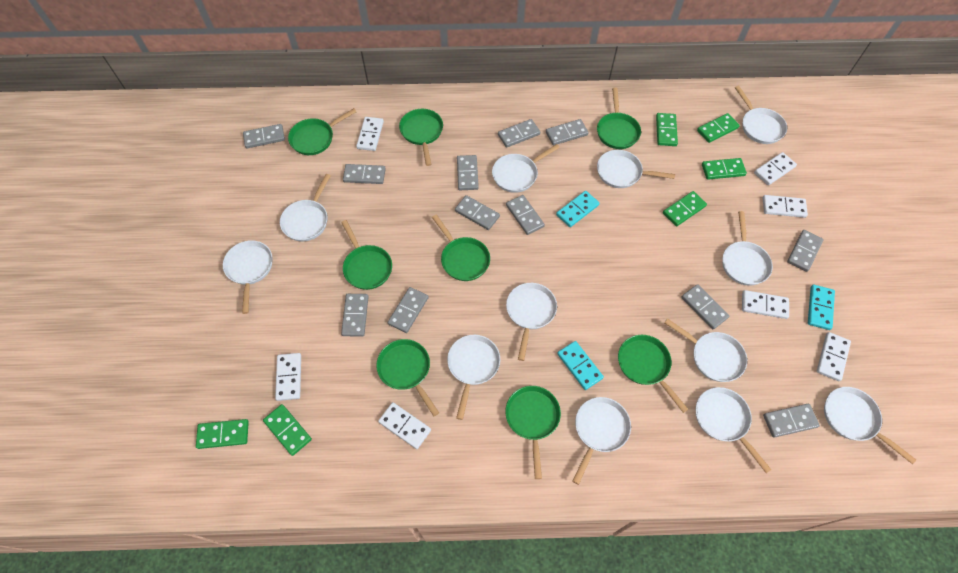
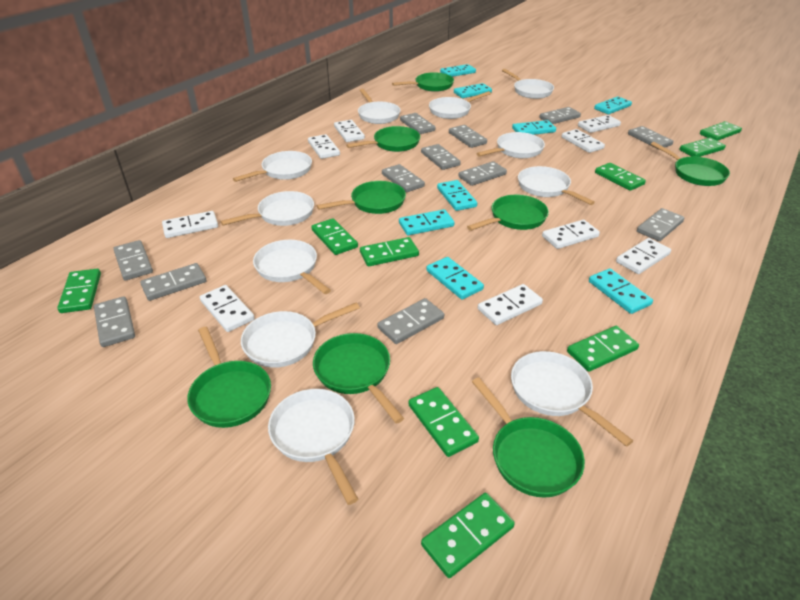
green domino: 6 -> 9
turquoise domino: 3 -> 8
white domino: 7 -> 9
white pan: 12 -> 11

